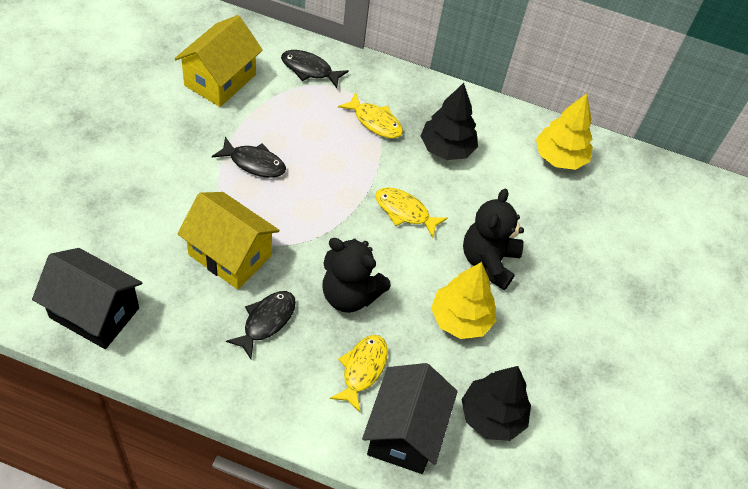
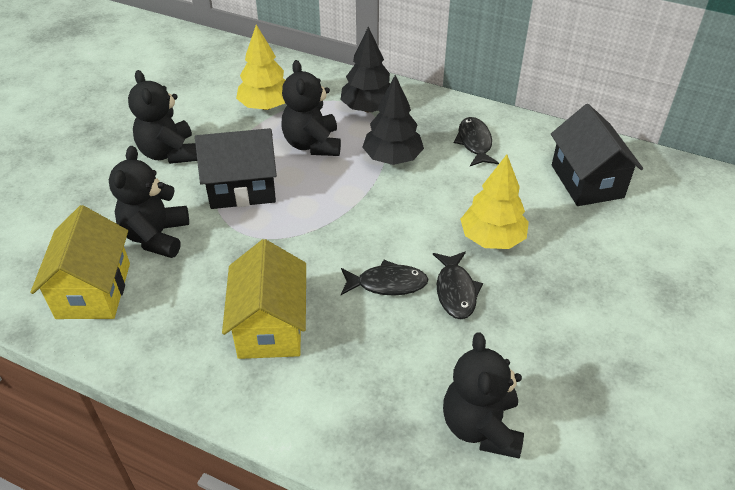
black teddy bear: 2 -> 4
yellow fish: 3 -> 0

